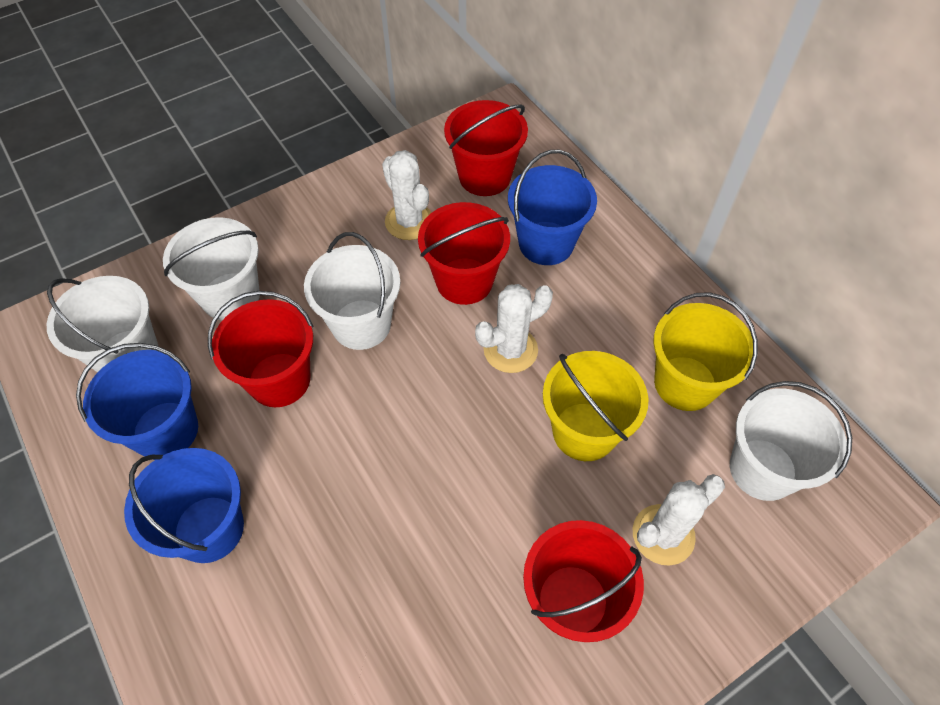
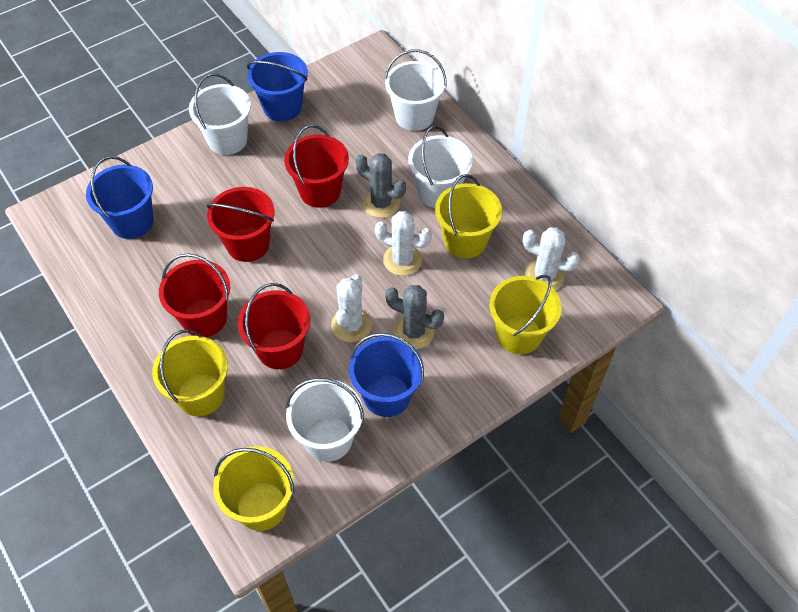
grey cactus: 0 -> 2
yellow bucket: 2 -> 4

